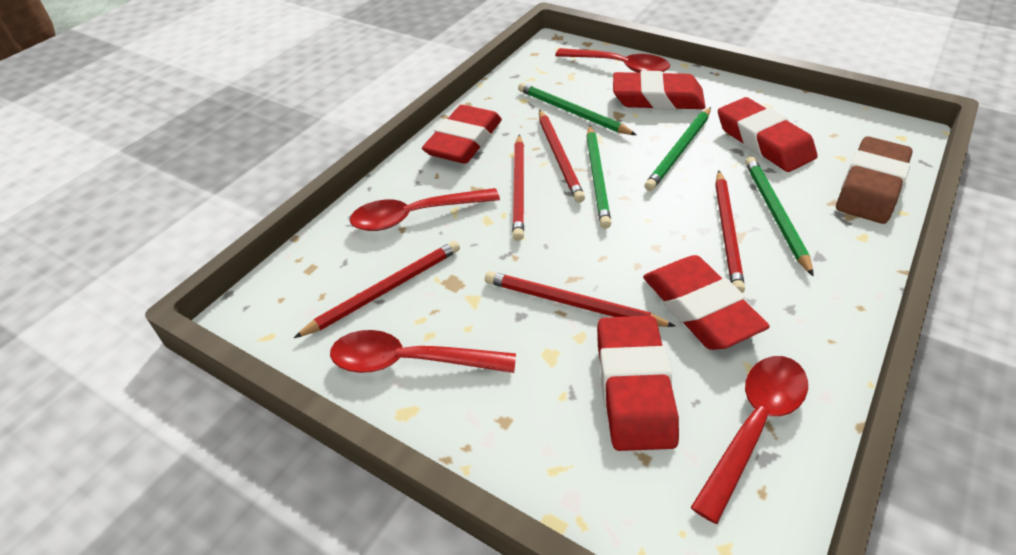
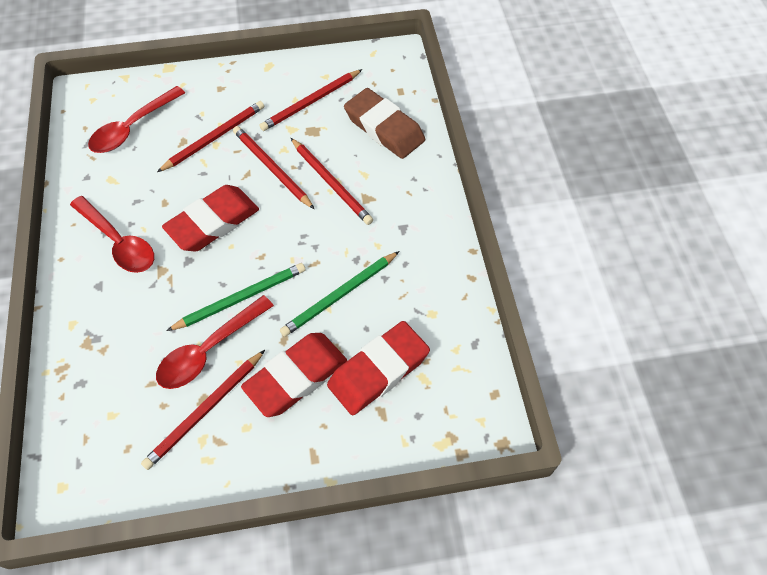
green pencil: 4 -> 2
red eraser: 5 -> 3
red spoon: 4 -> 3

